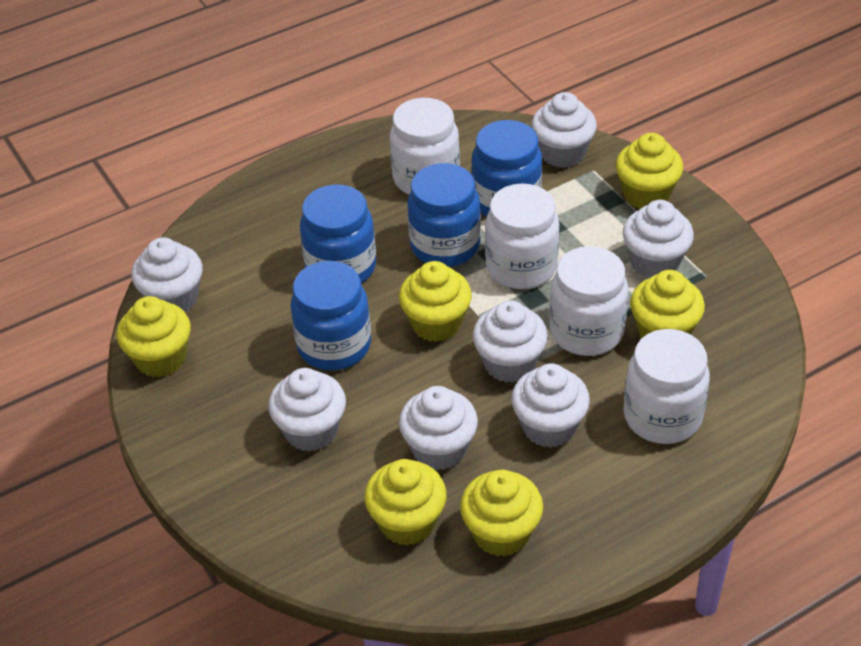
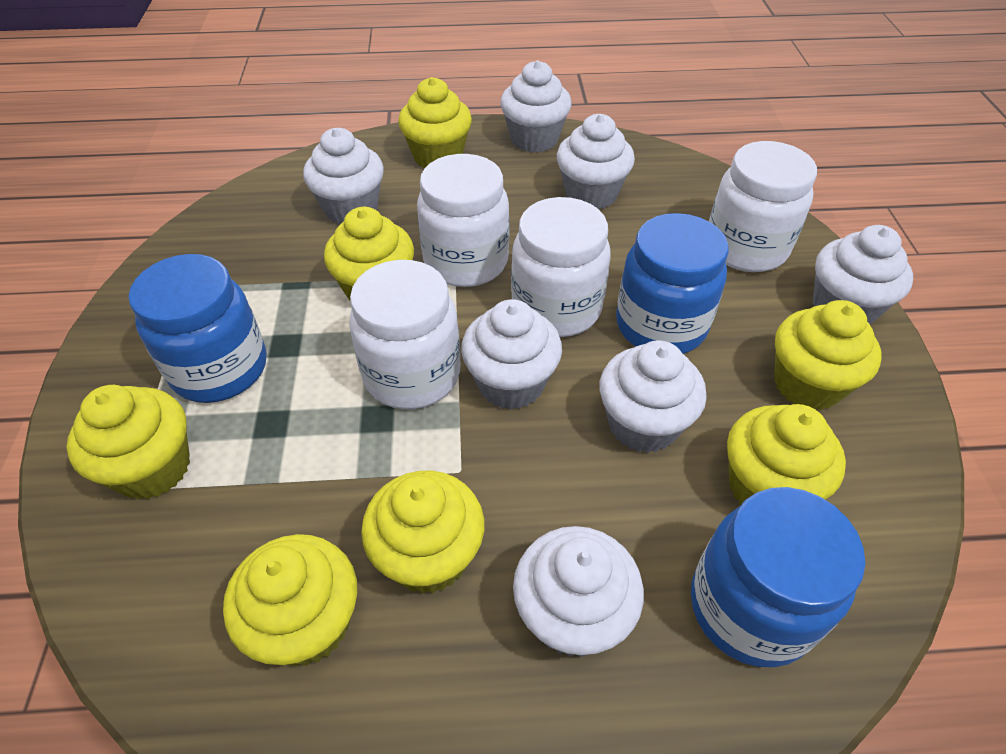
blue jar: 4 -> 3
yellow cupcake: 6 -> 7

